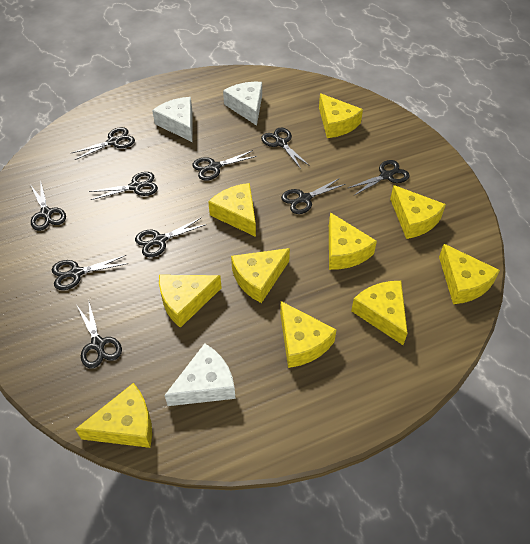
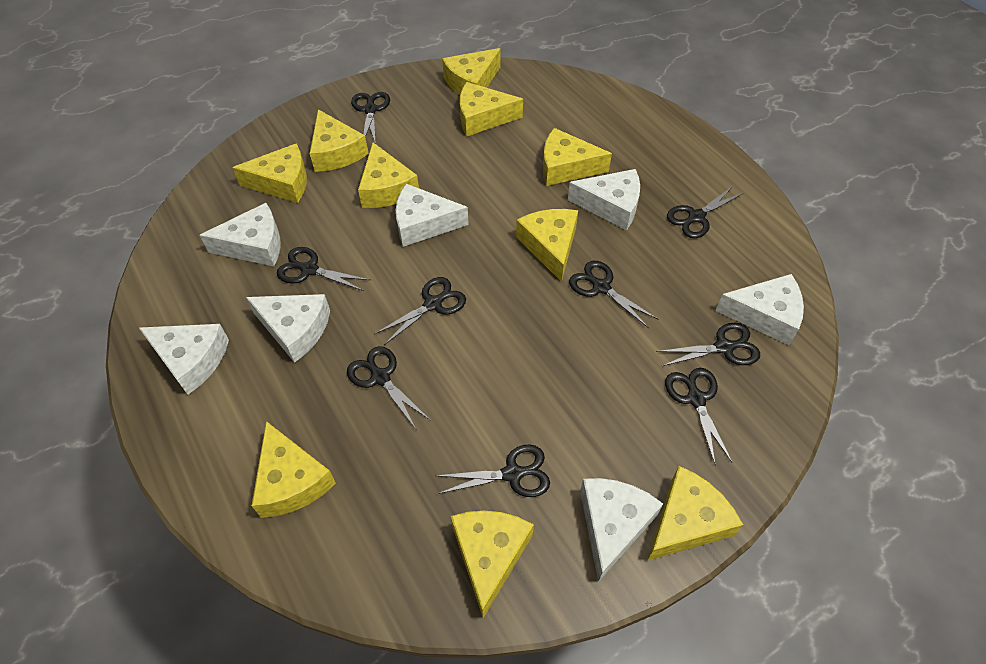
black scissors: 10 -> 9
white cheese: 3 -> 7

